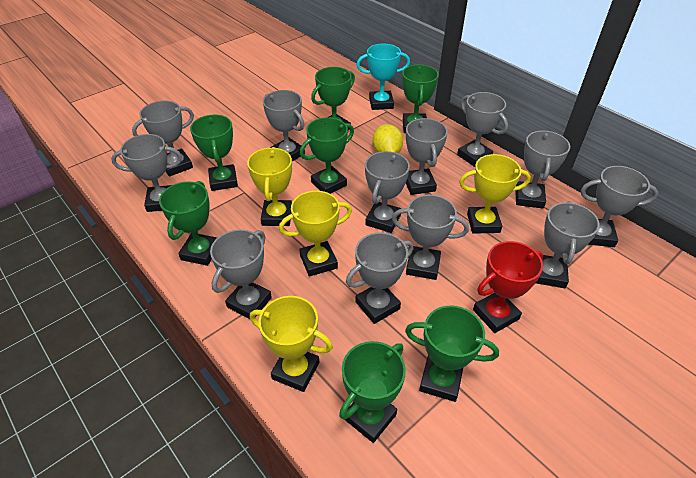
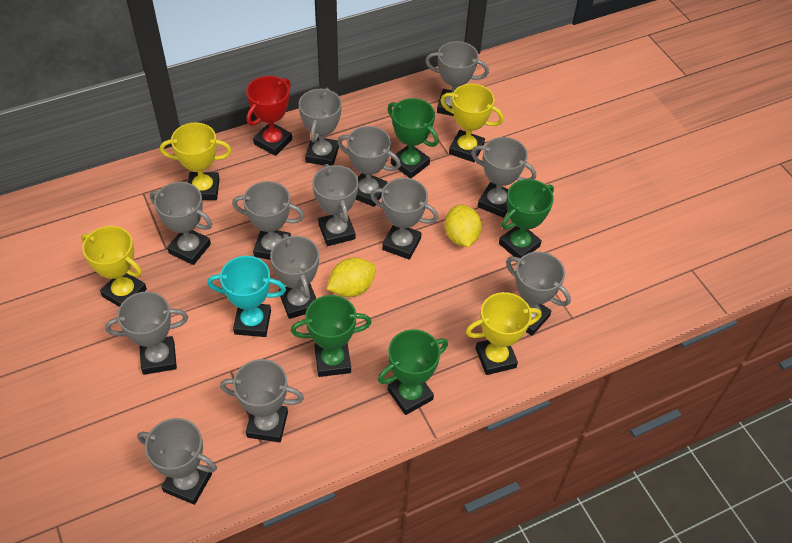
green trophy: 7 -> 4
grey trophy: 12 -> 13
yellow lemon: 1 -> 2

